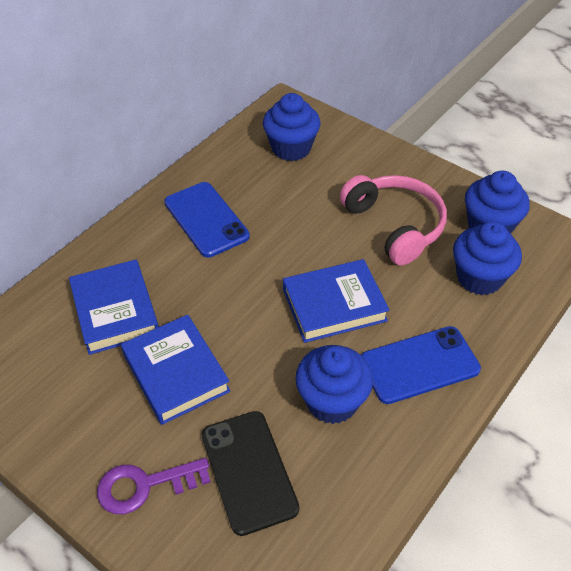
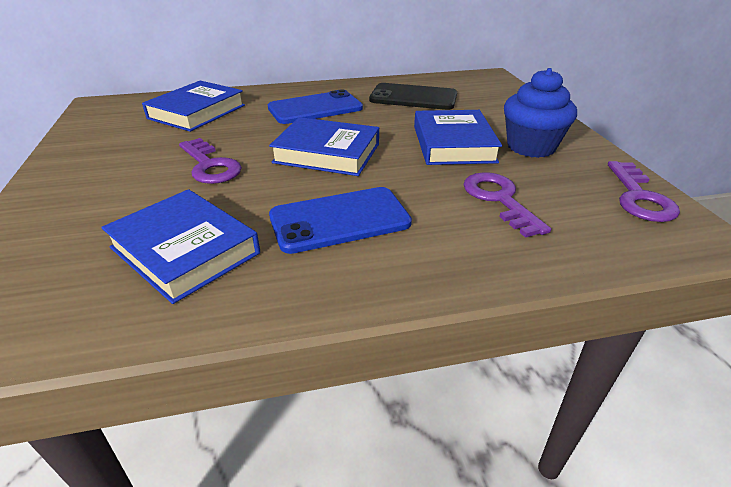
blue book: 3 -> 4
blue cupcake: 4 -> 1
pink headphones: 1 -> 0
purple key: 1 -> 3

